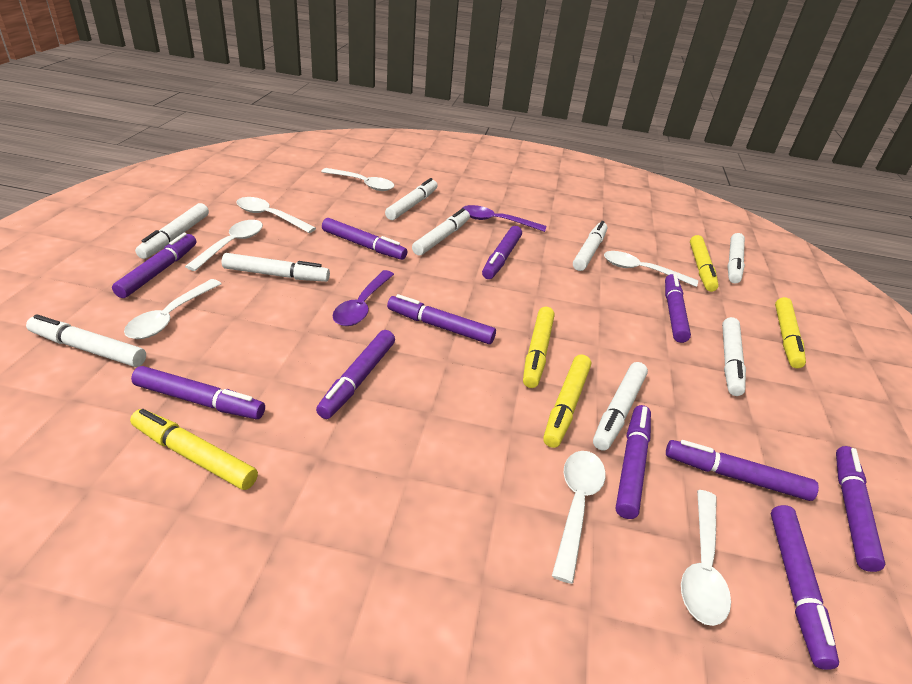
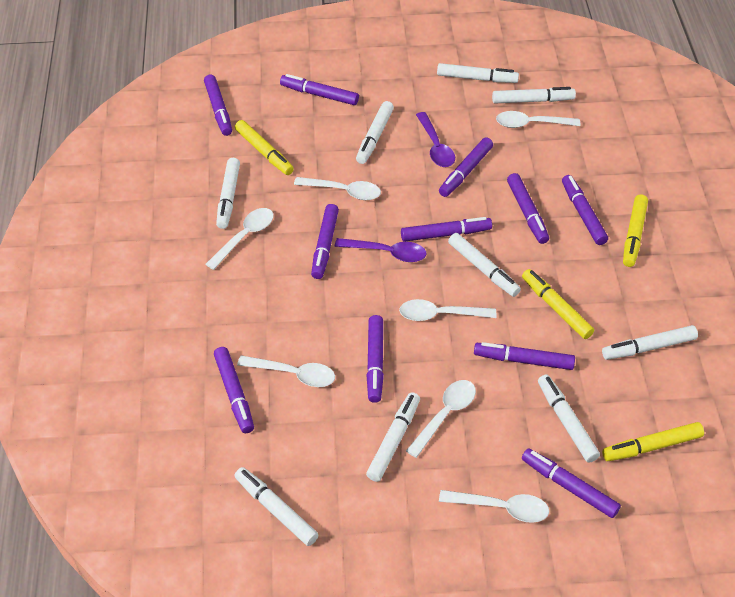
yellow marker: 5 -> 4

